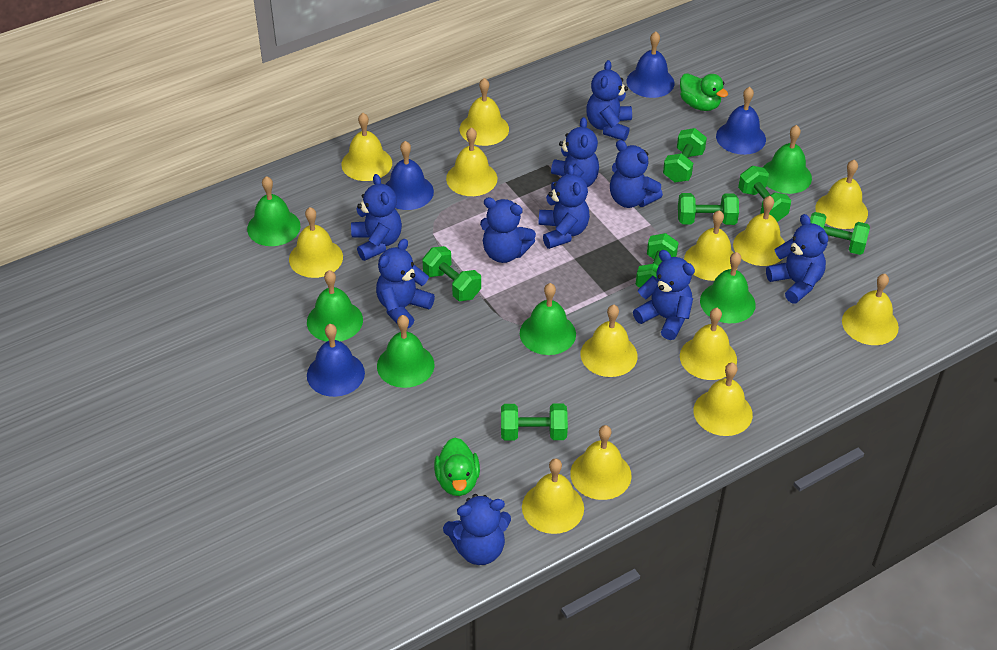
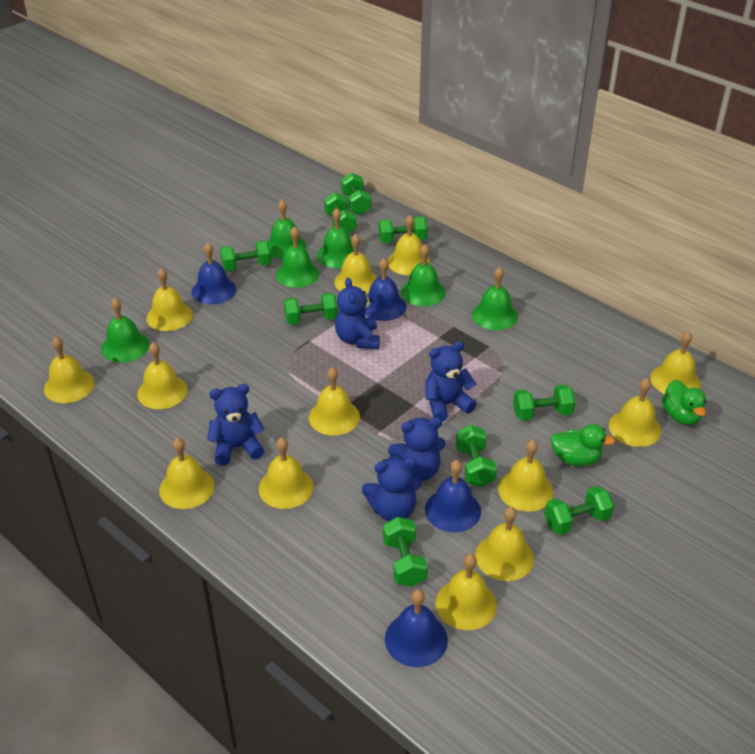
blue teddy bear: 10 -> 5
green dumbbell: 7 -> 9

